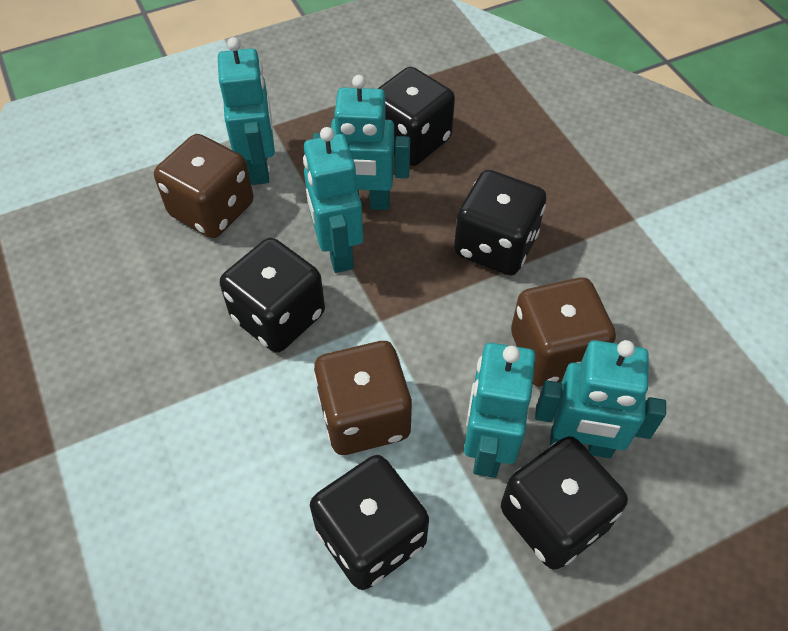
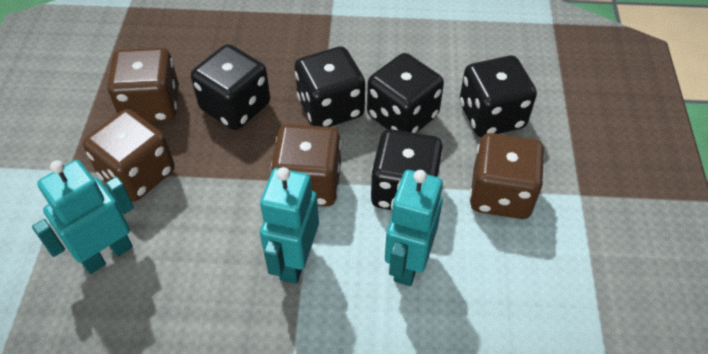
brown dice: 3 -> 4
turquoise robot: 5 -> 3

